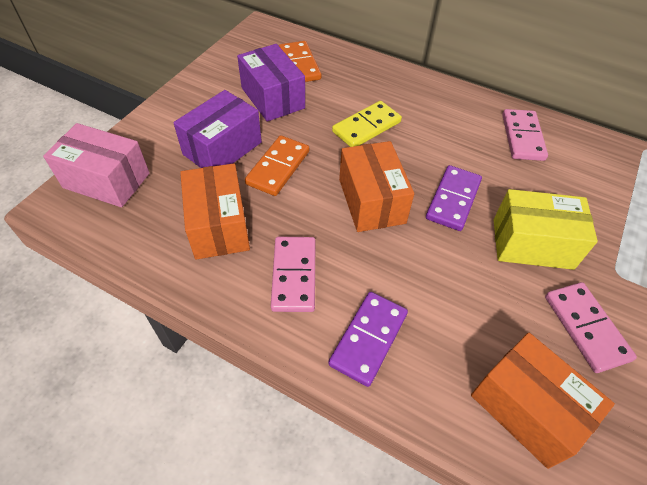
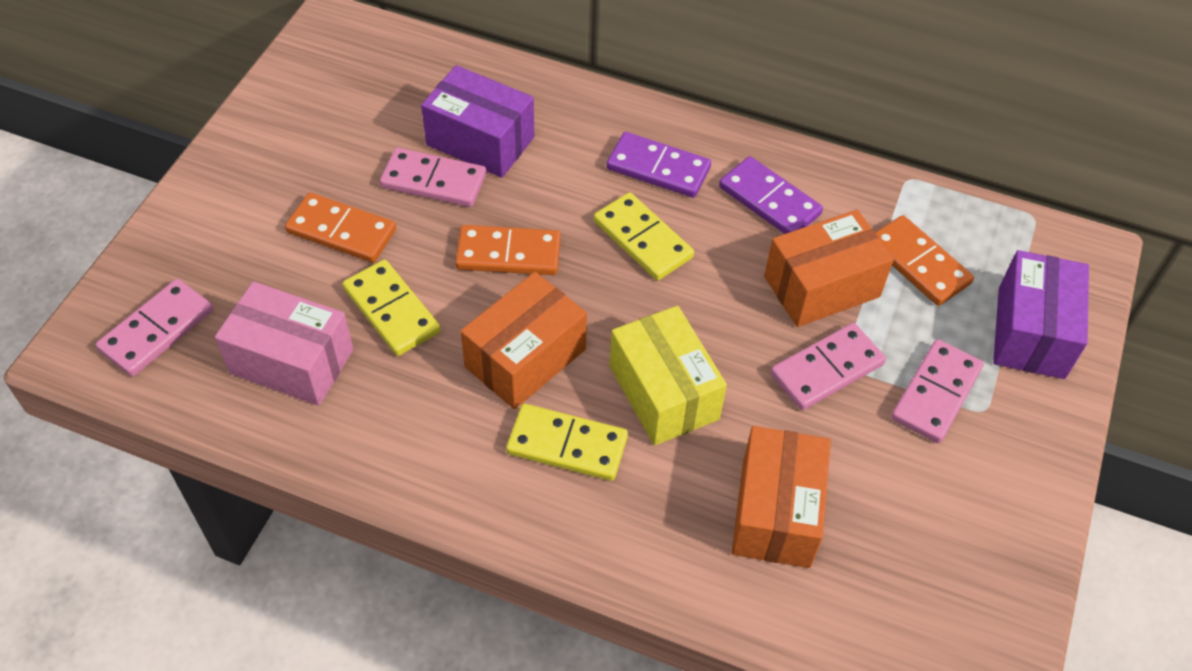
orange domino: 2 -> 3
pink domino: 3 -> 4
yellow domino: 1 -> 3

